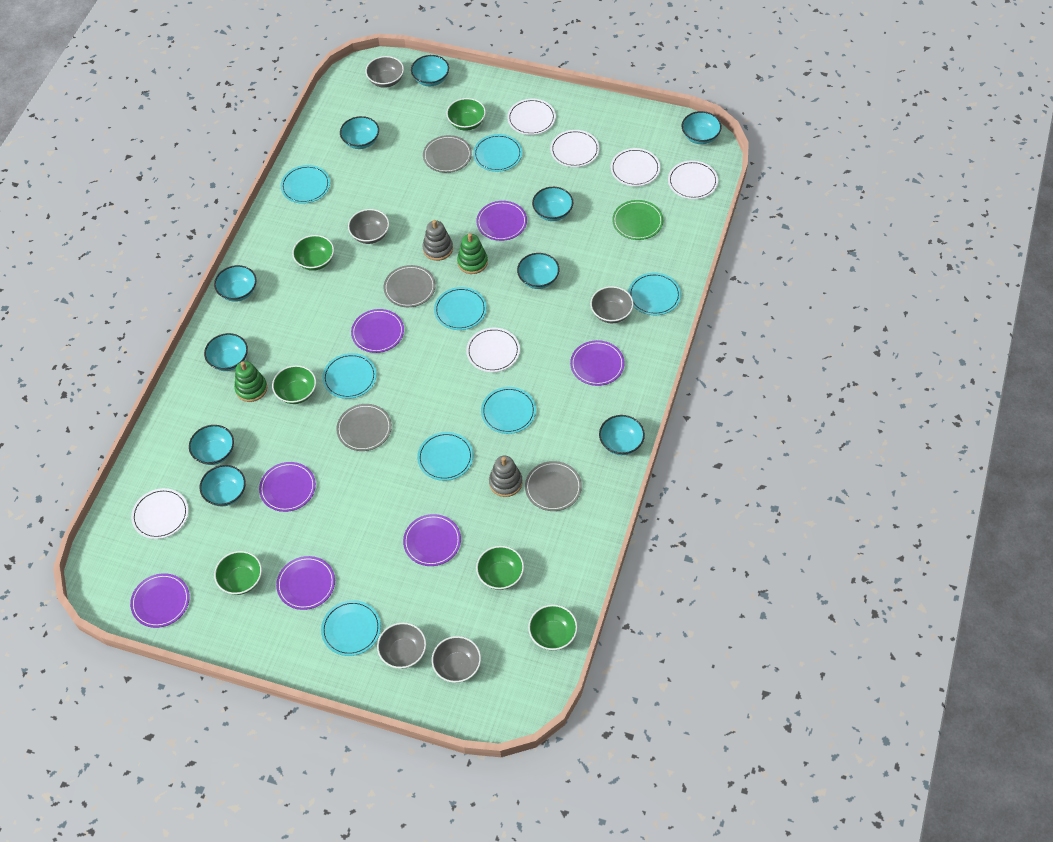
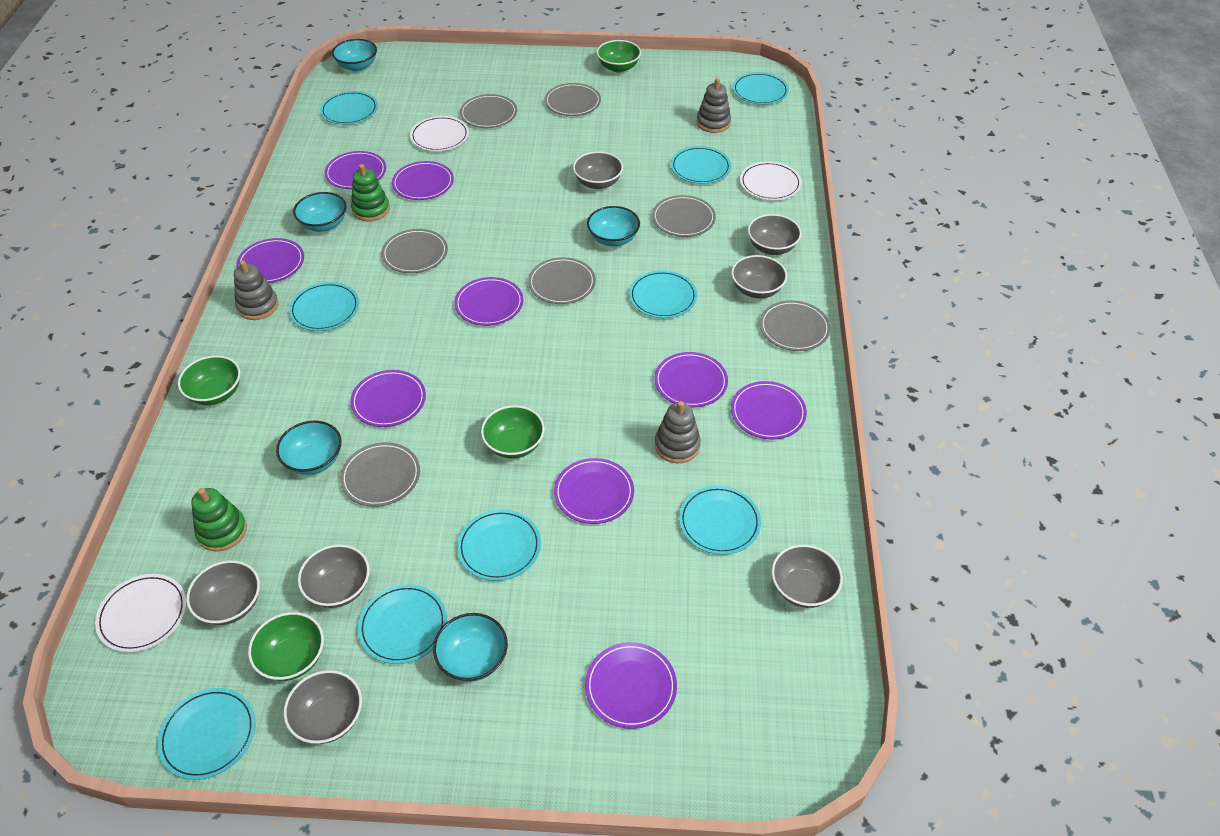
green bowl: 6 -> 4
green plate: 1 -> 0
grey bowl: 5 -> 7
grey plate: 4 -> 7
grey stacking toy: 2 -> 3
purple plate: 7 -> 9
turquoise bowl: 10 -> 5
turquoise plate: 8 -> 9
white plate: 6 -> 3

